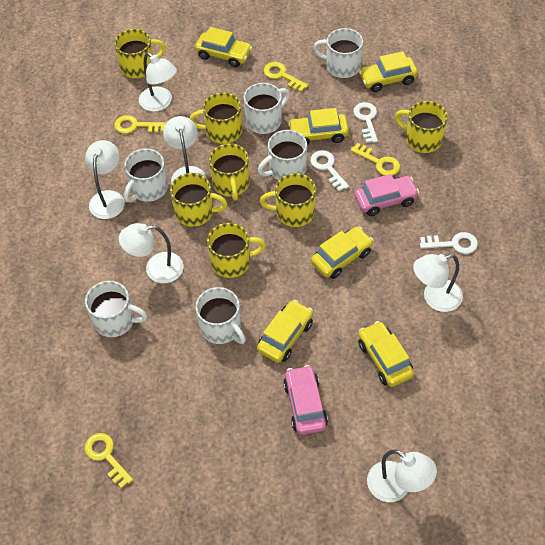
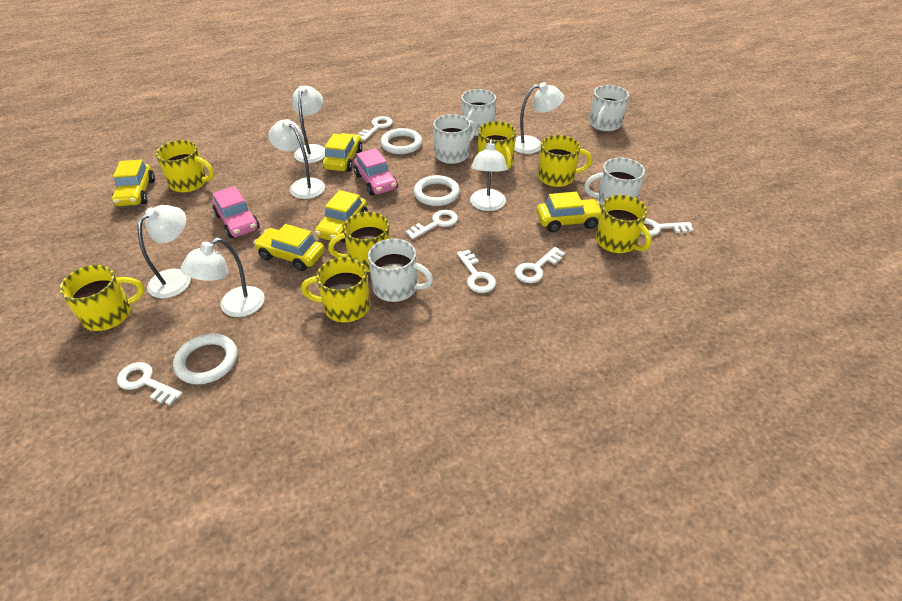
white key: 3 -> 6
white mug: 6 -> 5
white ring: 0 -> 3
yellow car: 6 -> 5
yellow key: 4 -> 0

